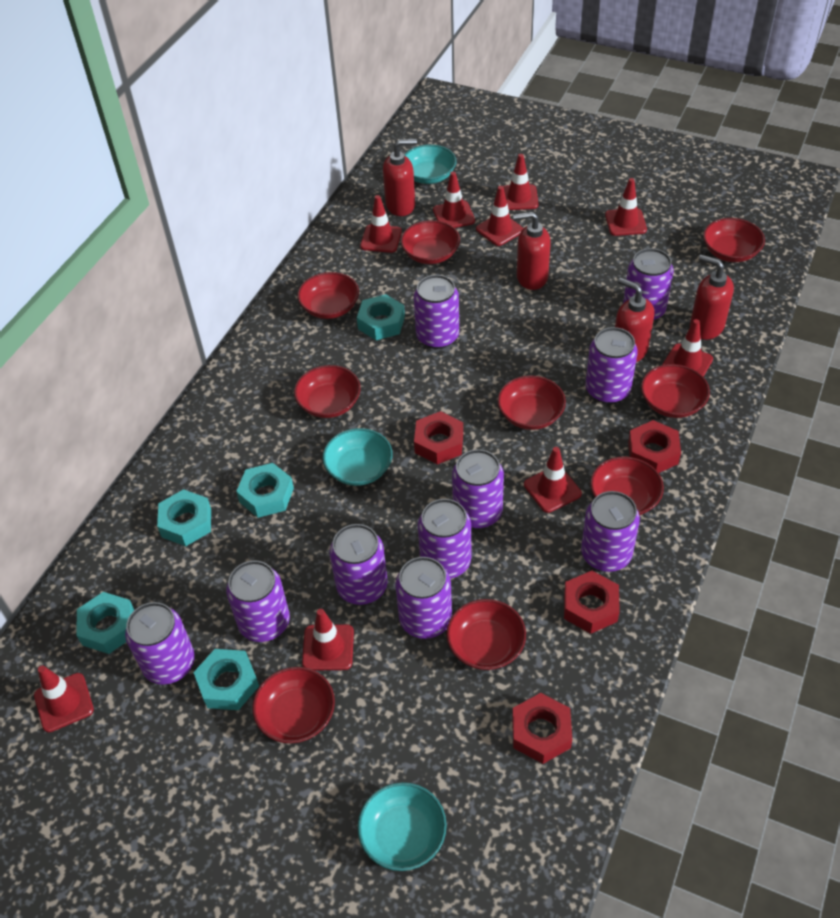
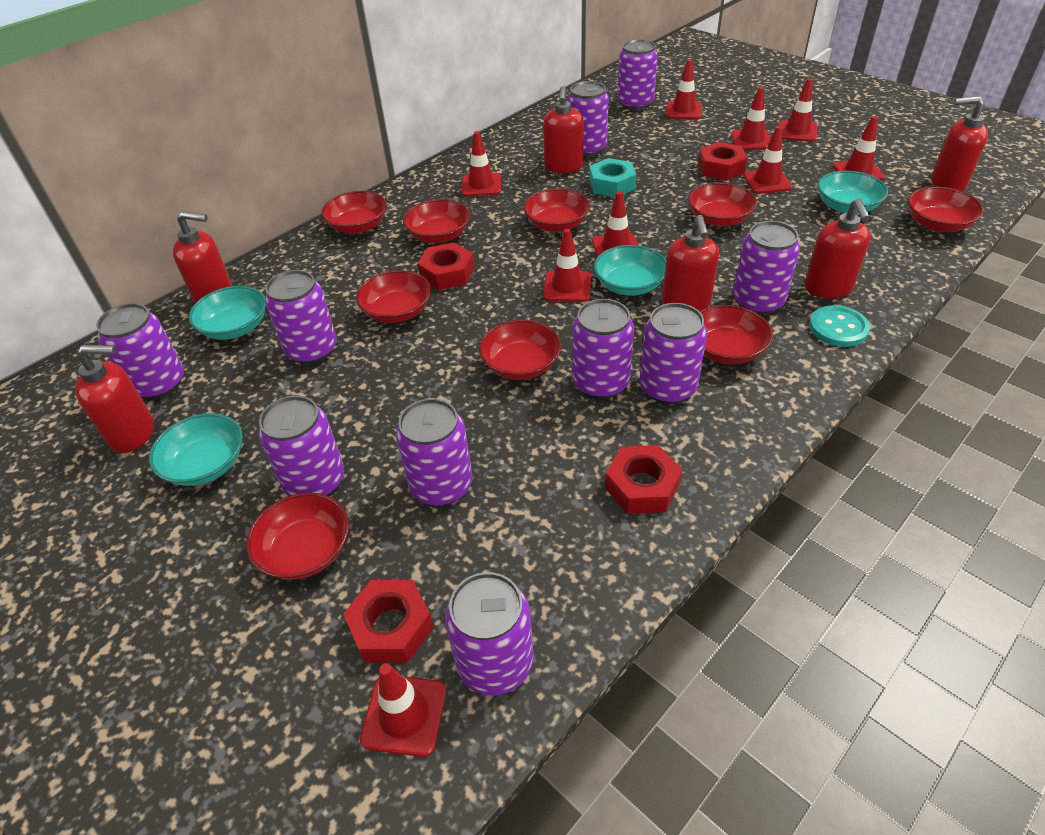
red soap dispenser: 4 -> 6
turquoise bowl: 3 -> 4
turquoise button: 0 -> 1
turquoise nut: 5 -> 1

